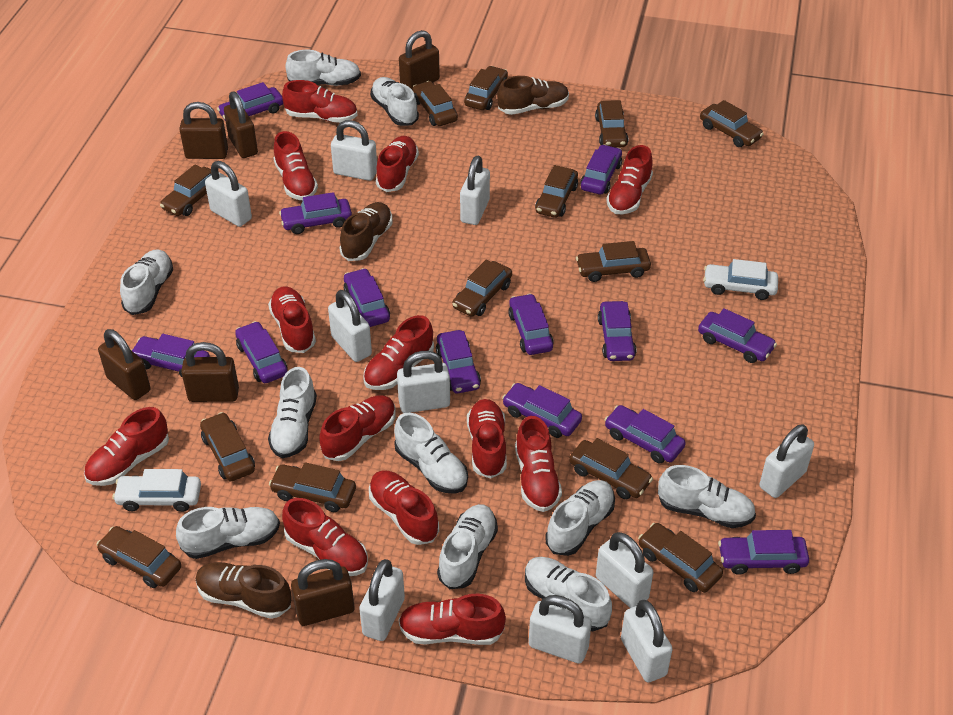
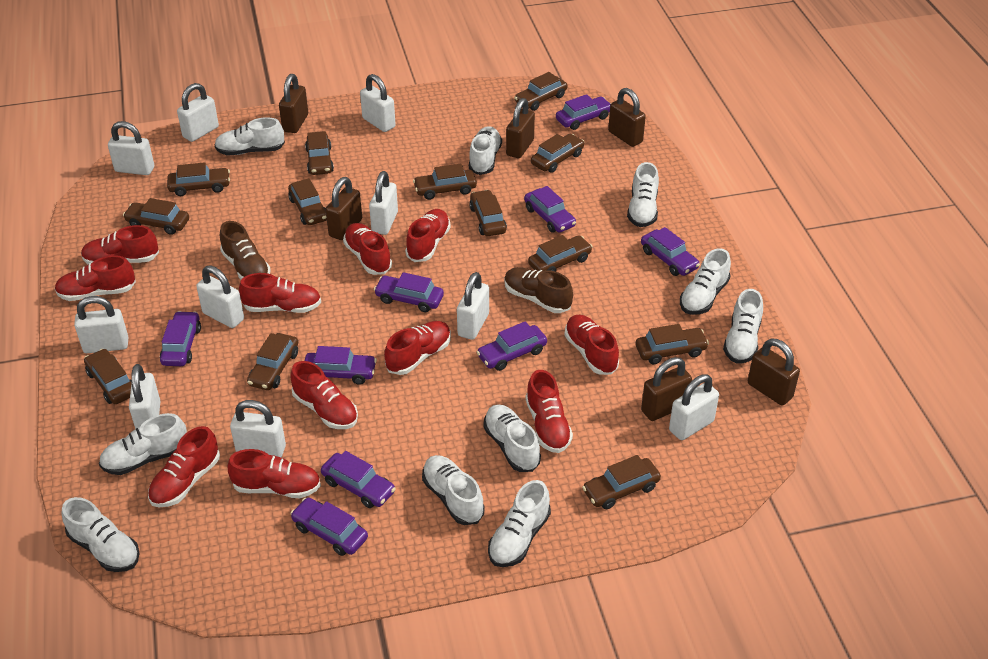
brown shoe: 3 -> 2
purple car: 13 -> 9
red shoe: 13 -> 11
white car: 2 -> 0

